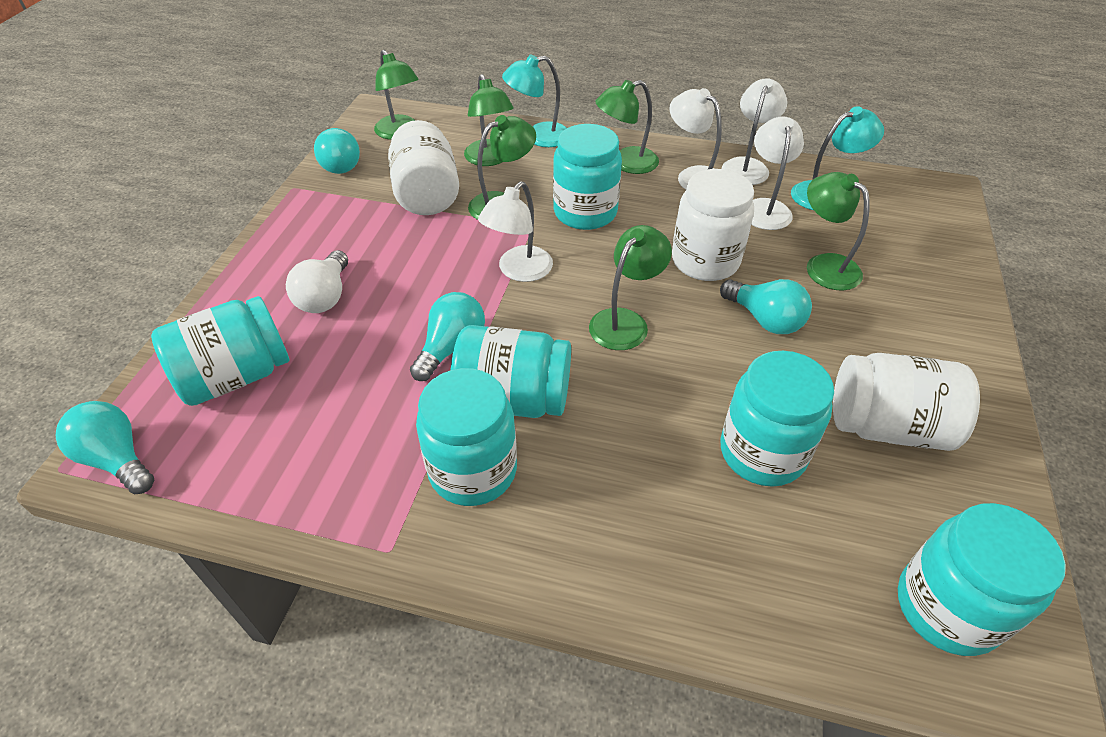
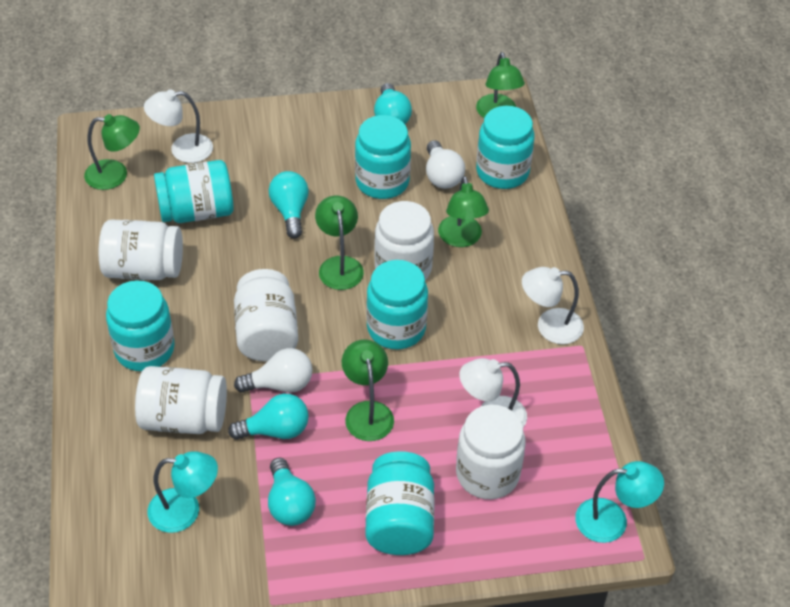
green lamp: 6 -> 5
white jar: 3 -> 5
white lamp: 4 -> 3
white light bulb: 1 -> 2

